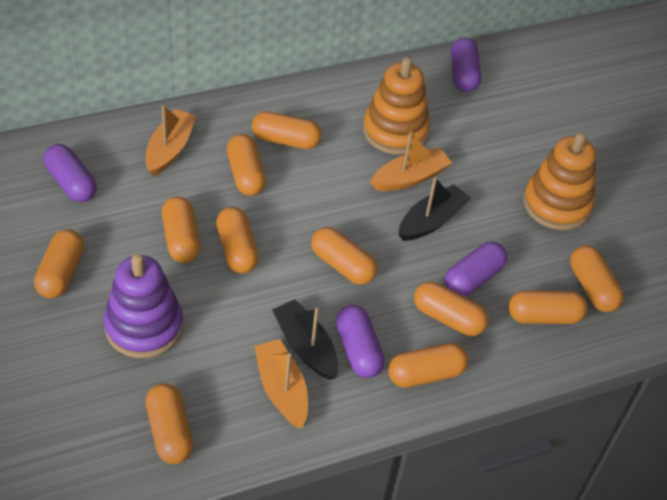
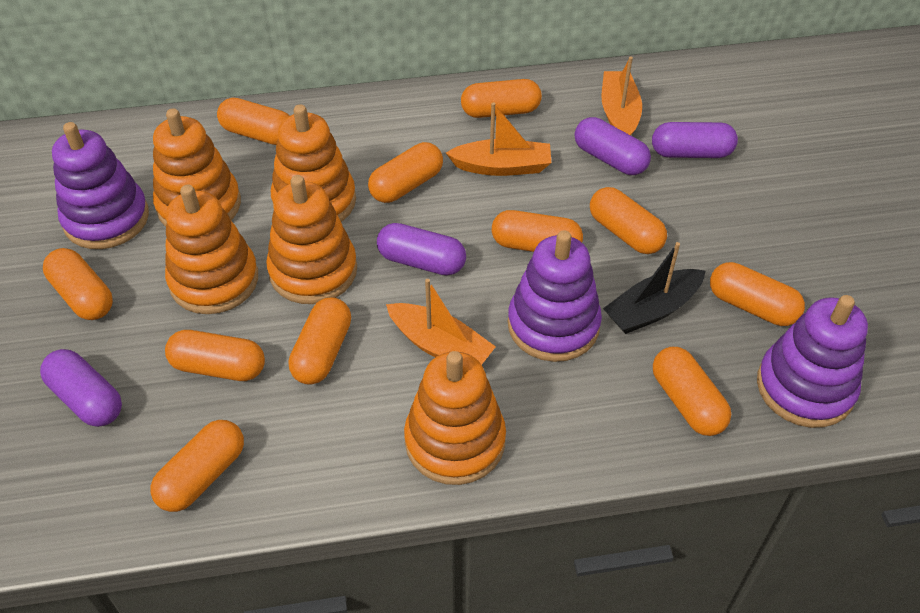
black boat: 2 -> 1
orange stacking toy: 2 -> 5
purple stacking toy: 1 -> 3

